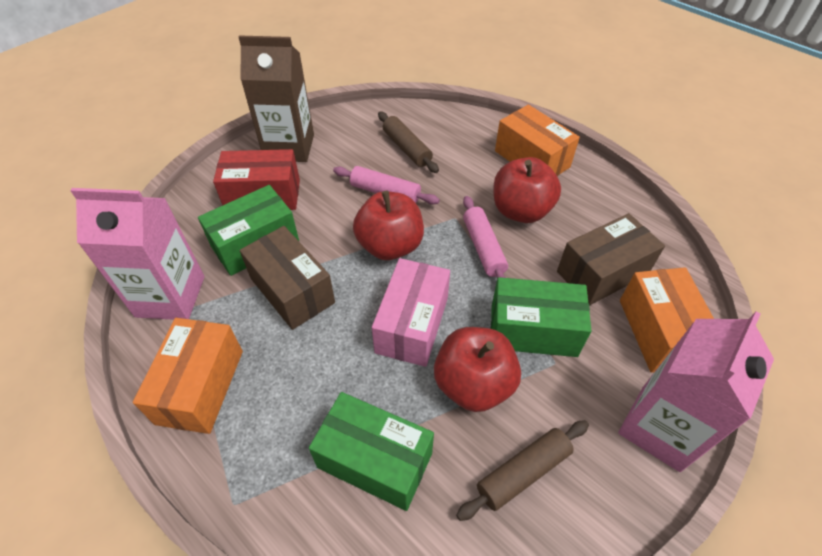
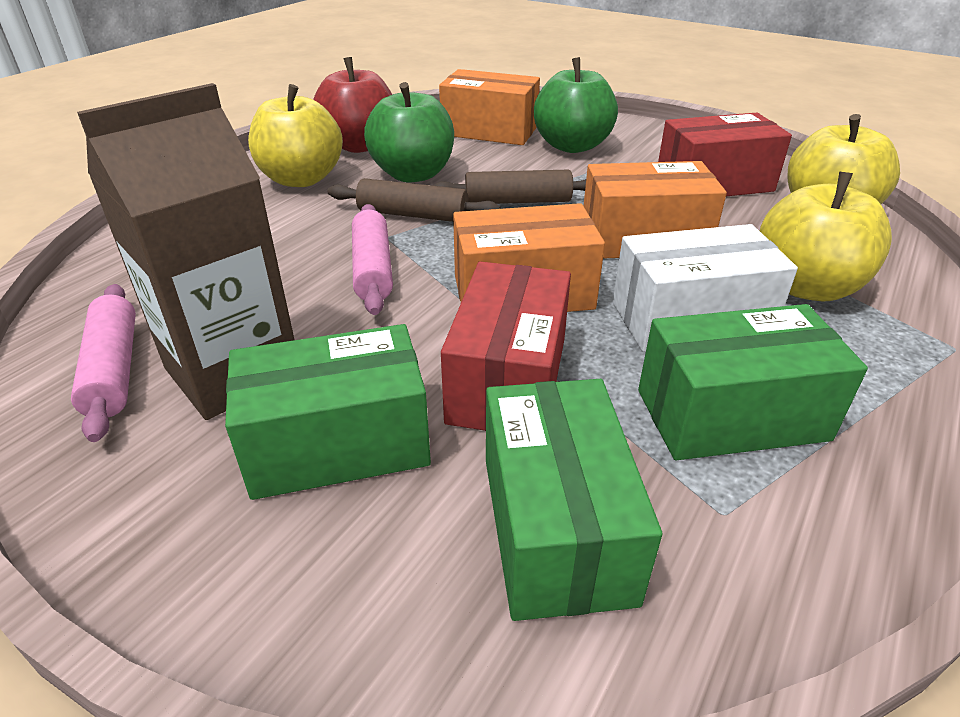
brown box: 2 -> 0
green apple: 0 -> 2
pink box: 1 -> 0
pink carton: 2 -> 0
red apple: 3 -> 1
red box: 1 -> 2
white box: 0 -> 1
yellow apple: 0 -> 3

